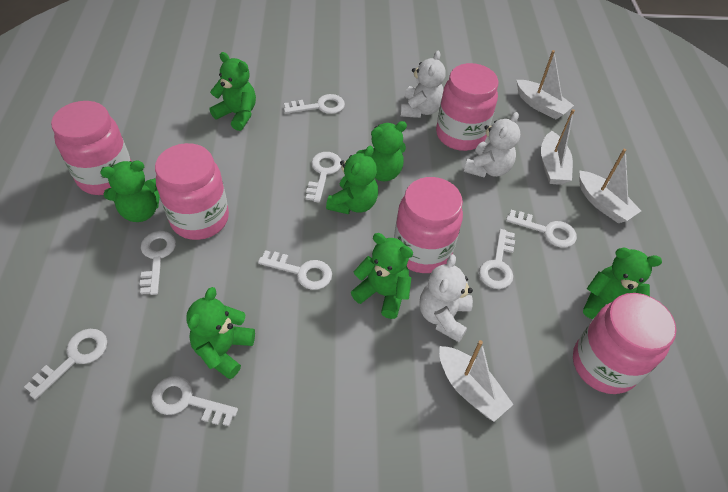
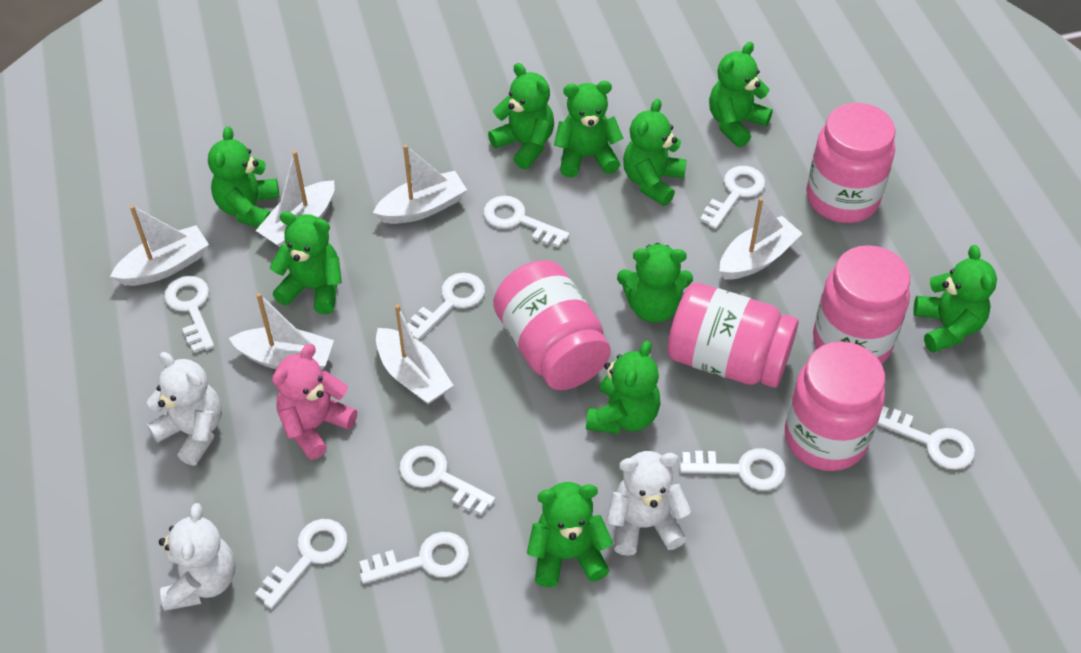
green teddy bear: 7 -> 10
pink teddy bear: 0 -> 1
white boat: 4 -> 6
white key: 8 -> 9

